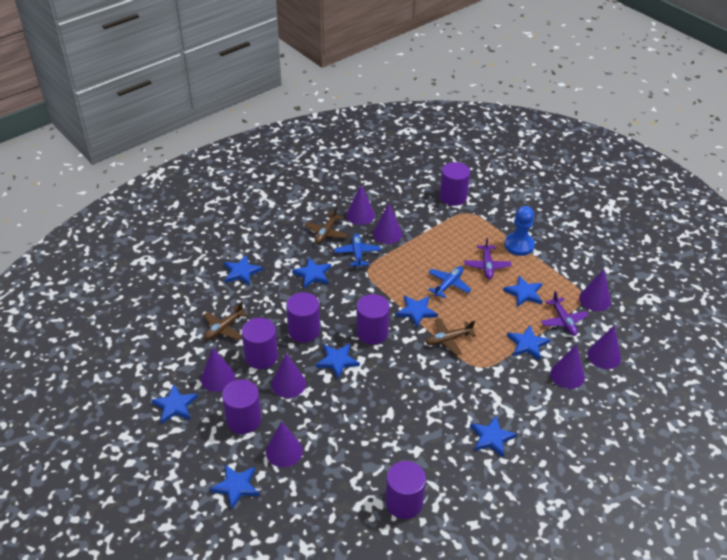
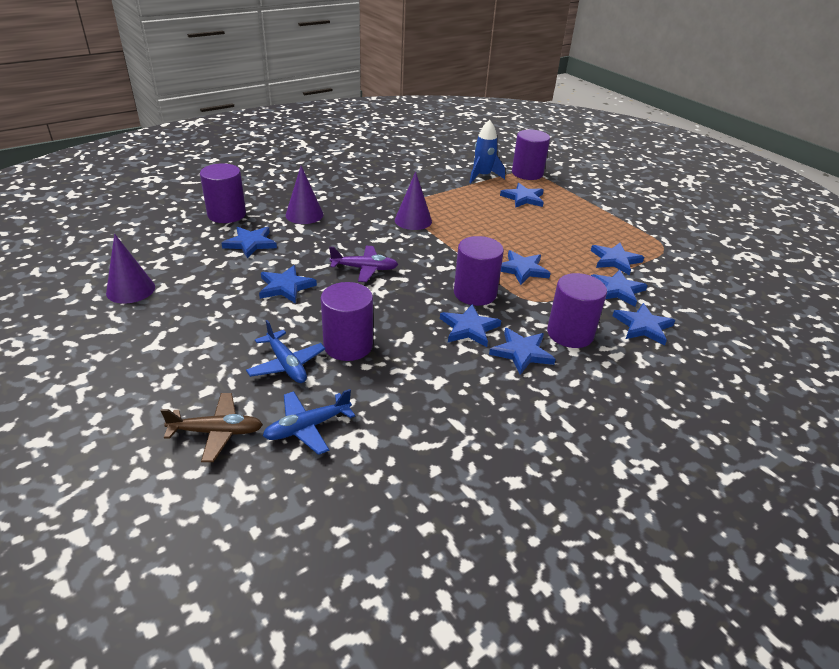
blue pawn: 1 -> 0
blue rocket: 0 -> 1
brown plane: 3 -> 1
purple cone: 8 -> 3
purple cylinder: 6 -> 5
purple plane: 2 -> 1

